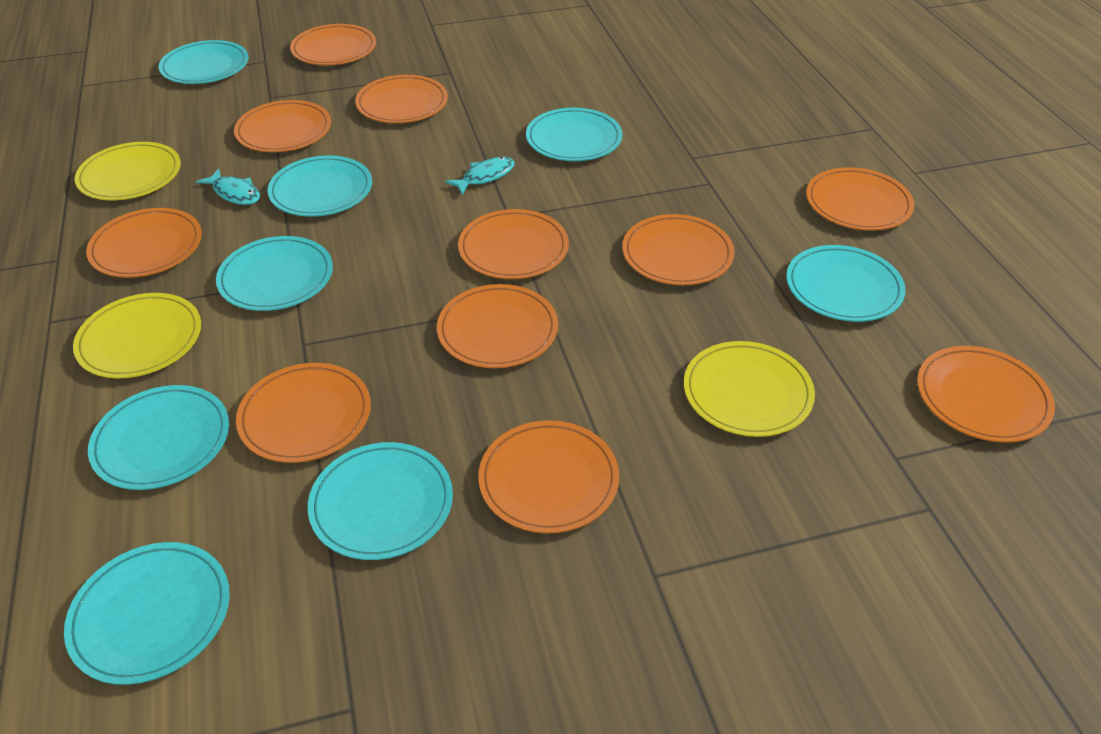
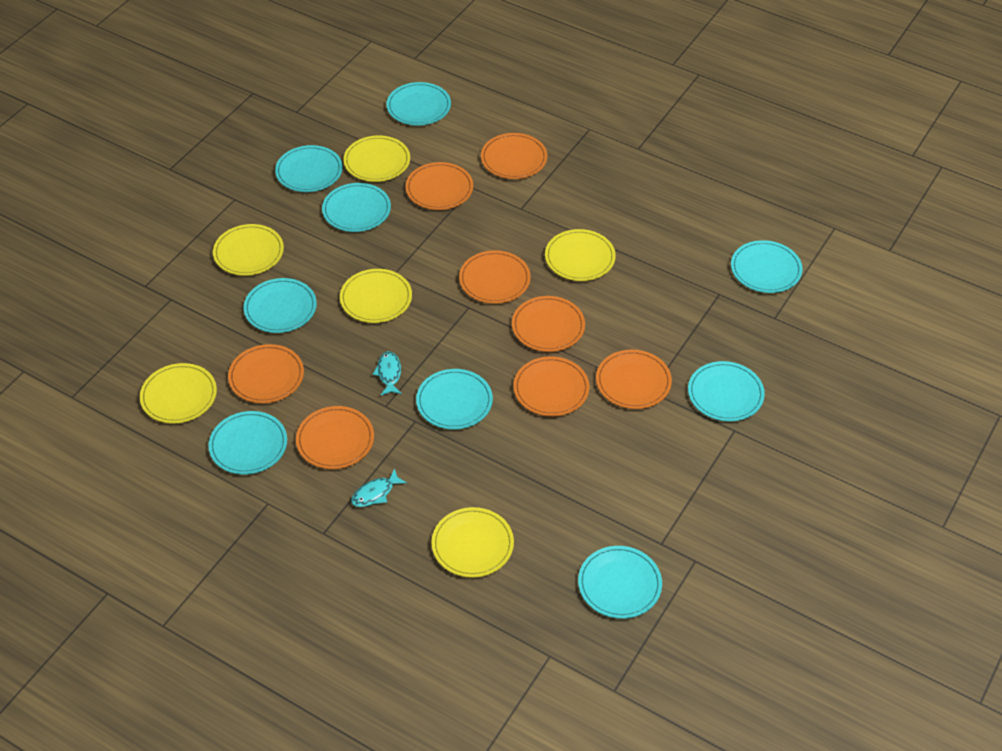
orange plate: 11 -> 8
turquoise plate: 8 -> 9
yellow plate: 3 -> 6

